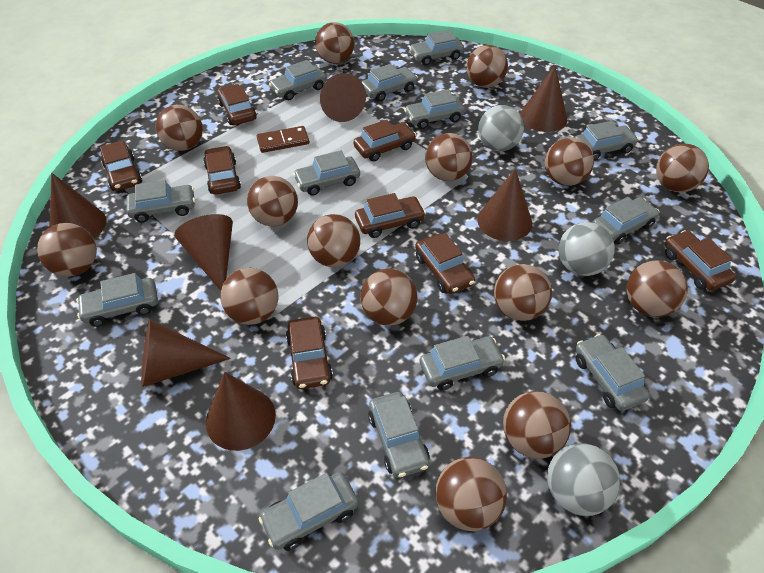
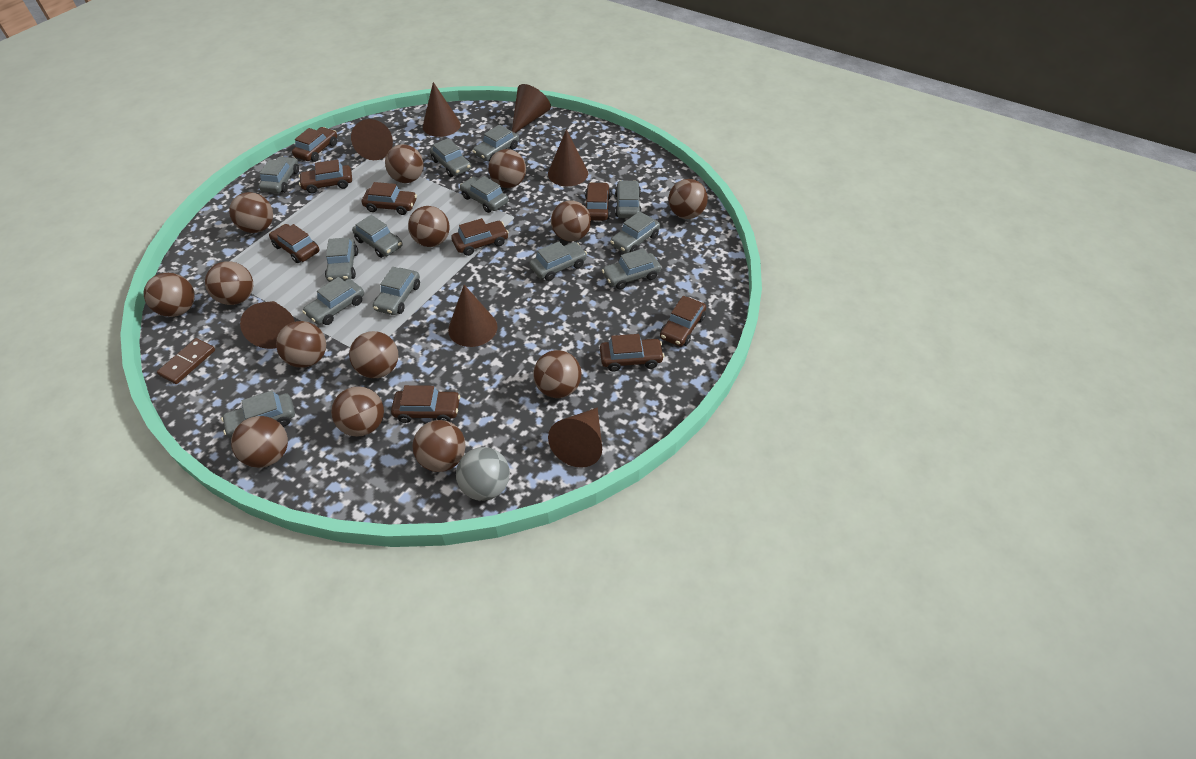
brown ball: 15 -> 14
brown car: 8 -> 9
grey ball: 3 -> 1

